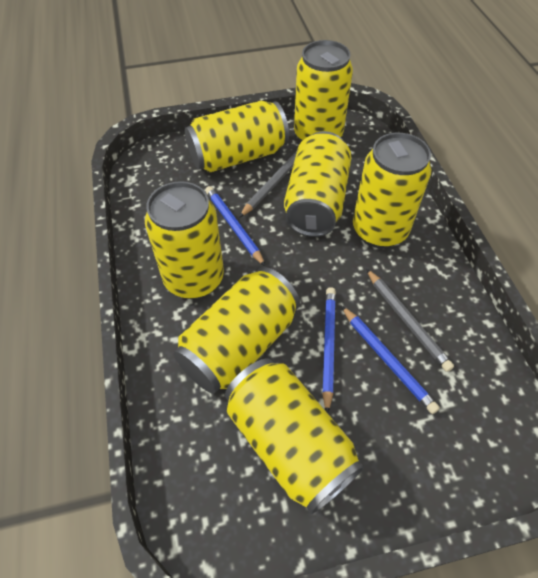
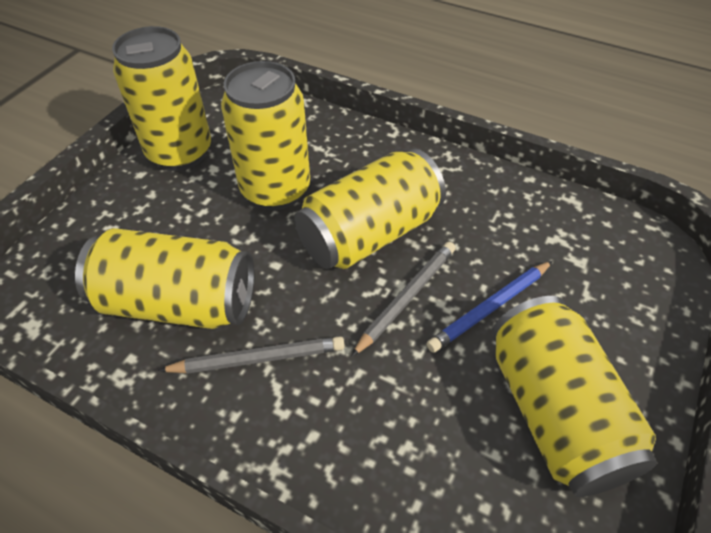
blue pencil: 3 -> 1
yellow can: 7 -> 5

